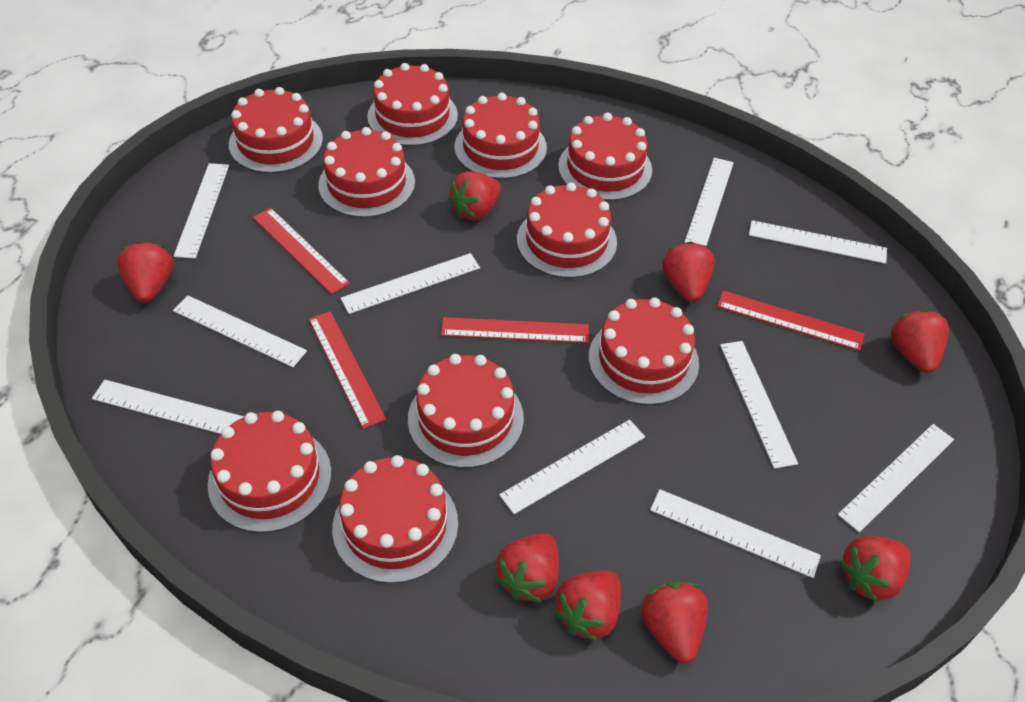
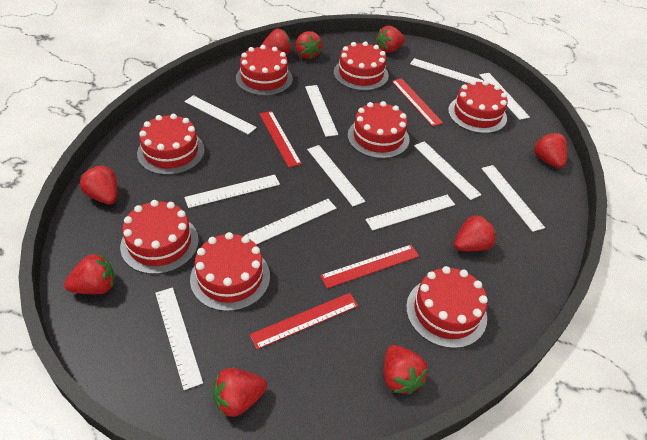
red cake: 10 -> 8
red strawberry: 8 -> 9
white ruler: 10 -> 11

